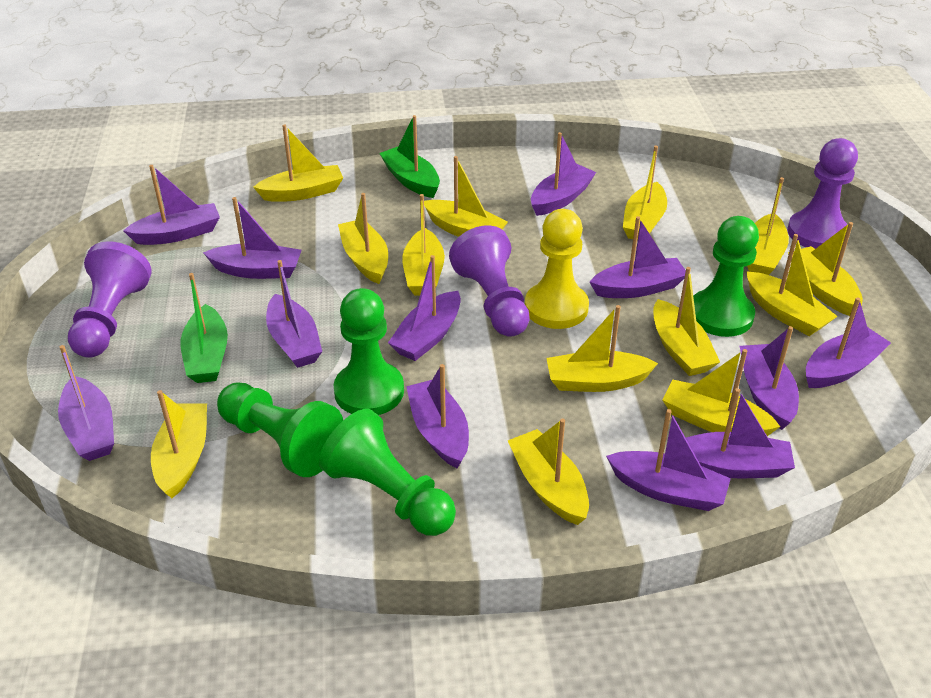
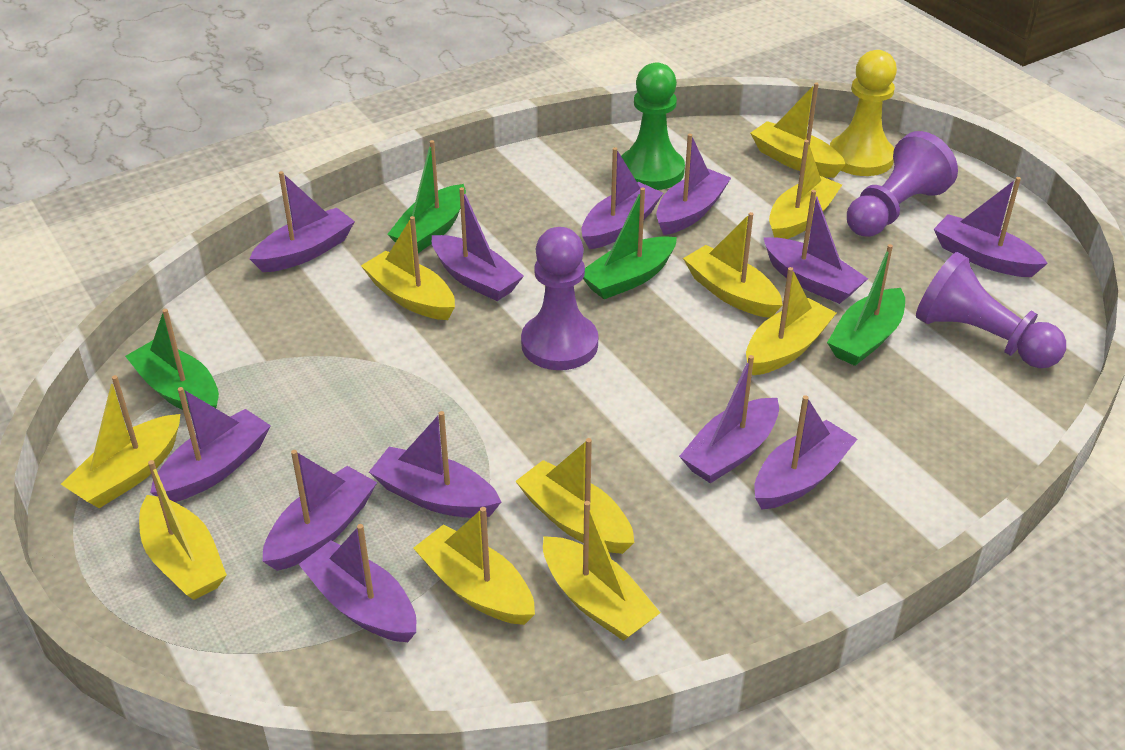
green boat: 2 -> 4
green pawn: 4 -> 1
yellow boat: 13 -> 10

